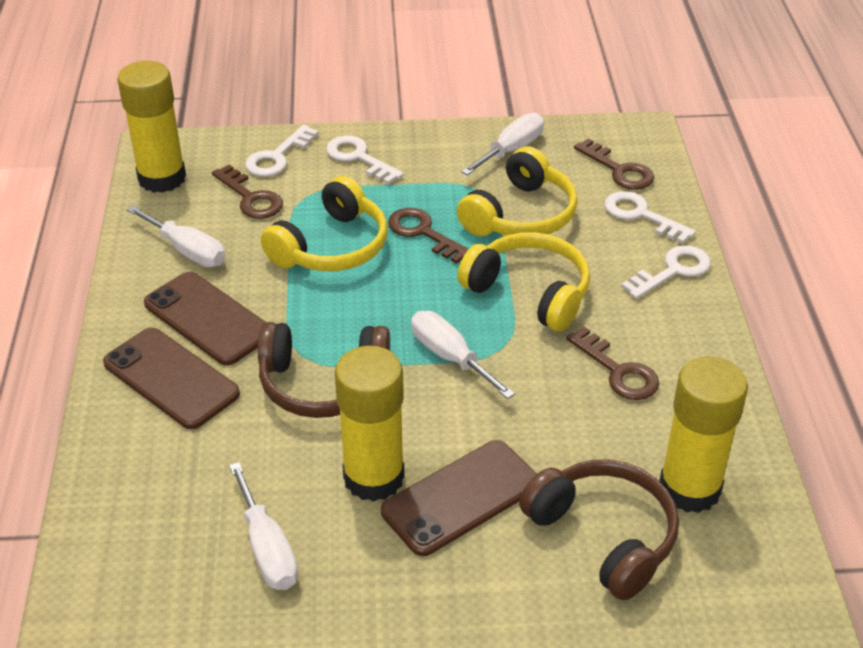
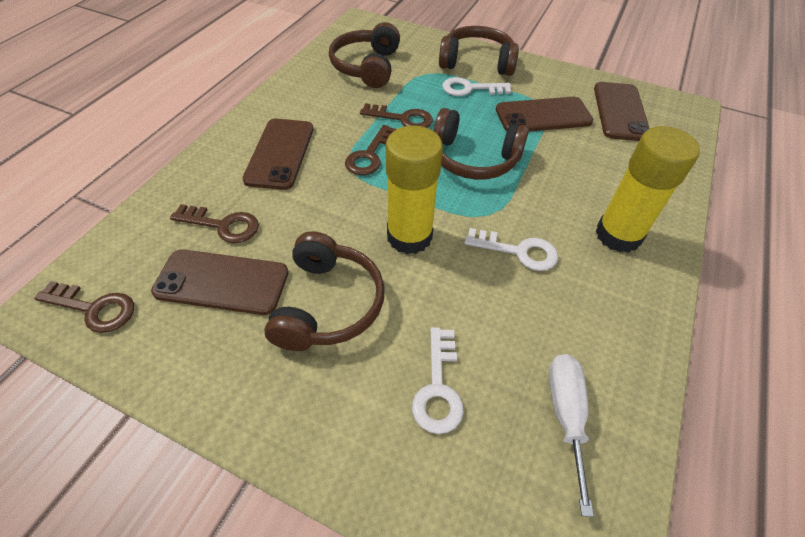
brown headphones: 2 -> 4
brown phone: 3 -> 4
white key: 4 -> 3
white screwdriver: 4 -> 1
yellow glue stick: 3 -> 2
yellow headphones: 3 -> 0

